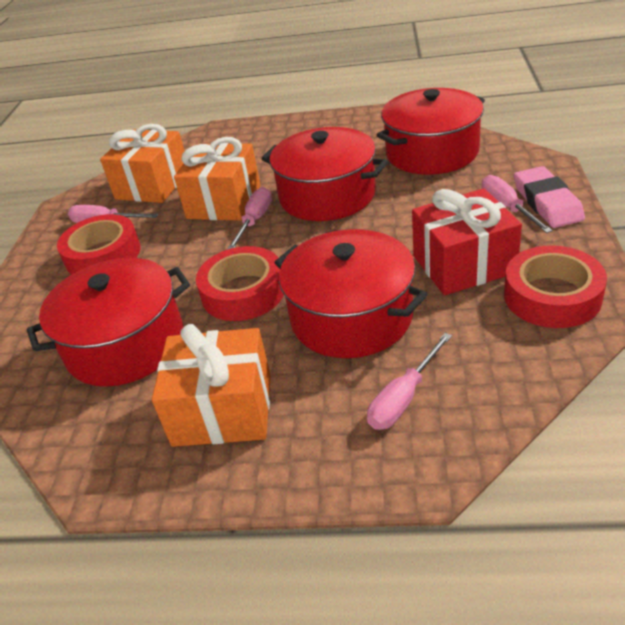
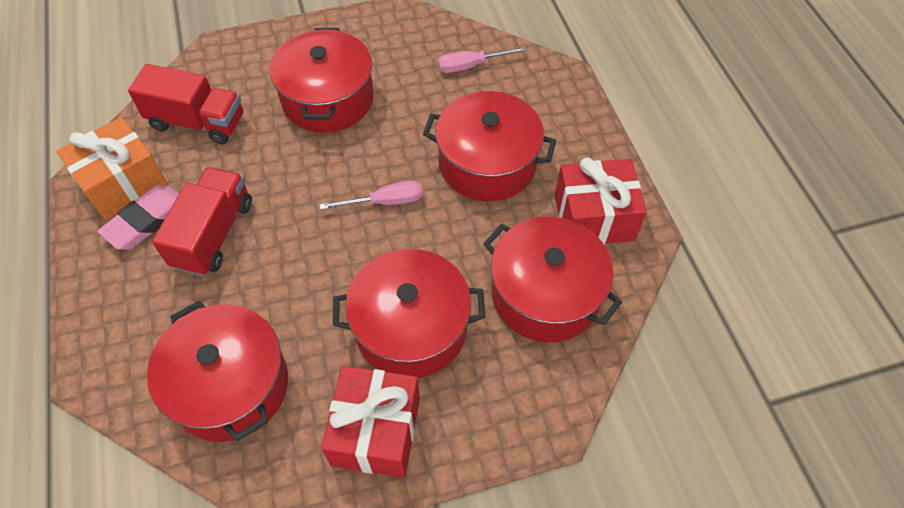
orange gift: 3 -> 1
pink screwdriver: 4 -> 2
red gift: 1 -> 2
red pot: 4 -> 5
red tape: 3 -> 0
red truck: 0 -> 2

